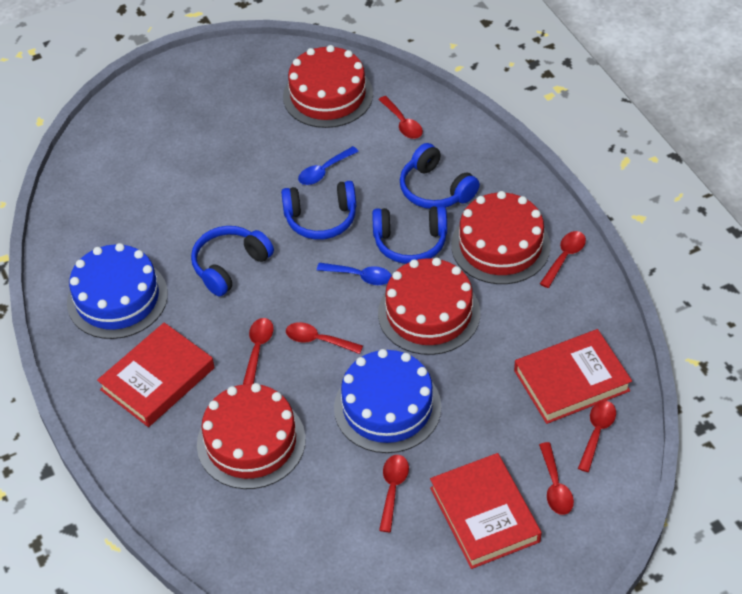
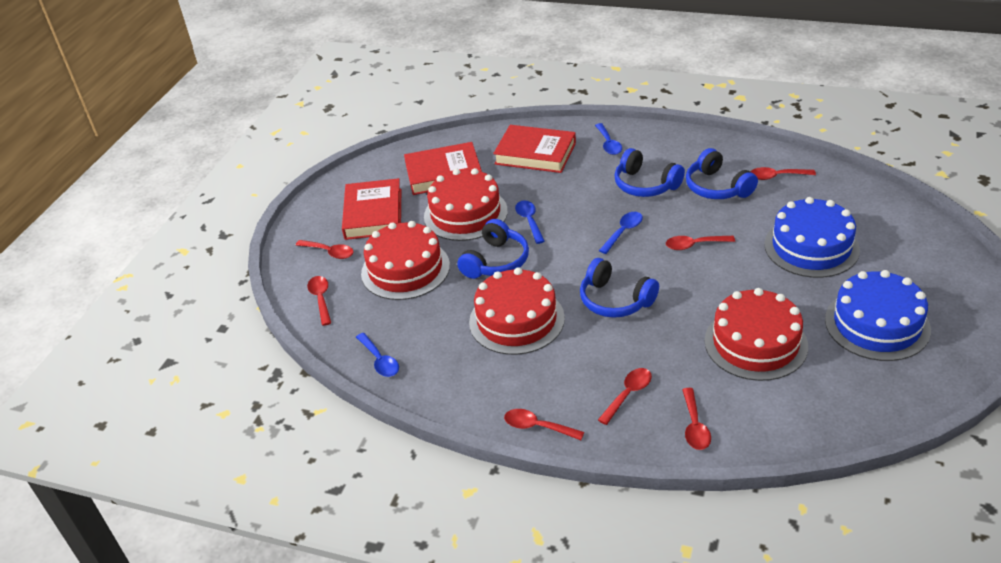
blue spoon: 2 -> 4

